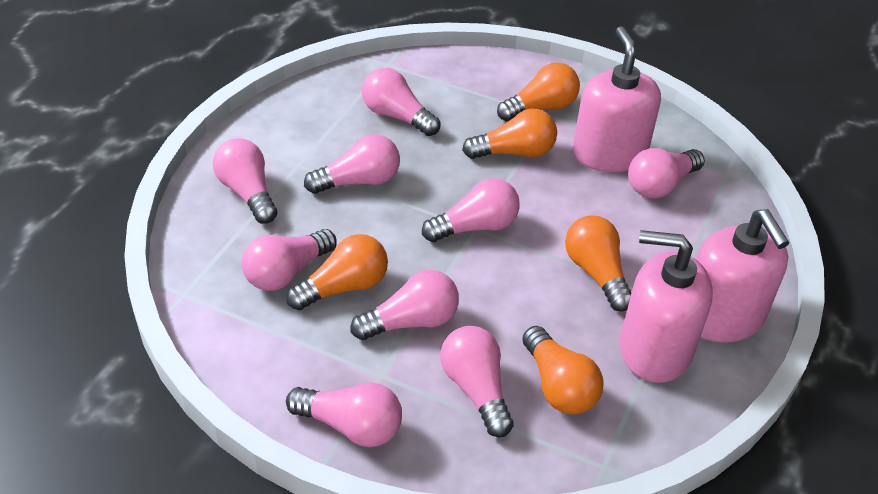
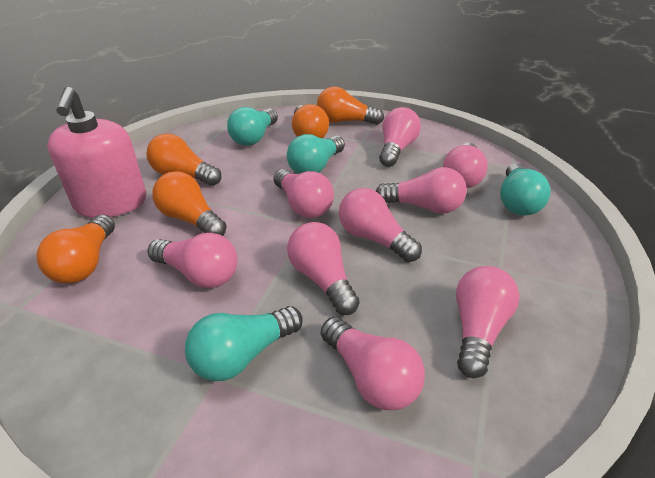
pink soap dispenser: 3 -> 1
turquoise light bulb: 0 -> 4

